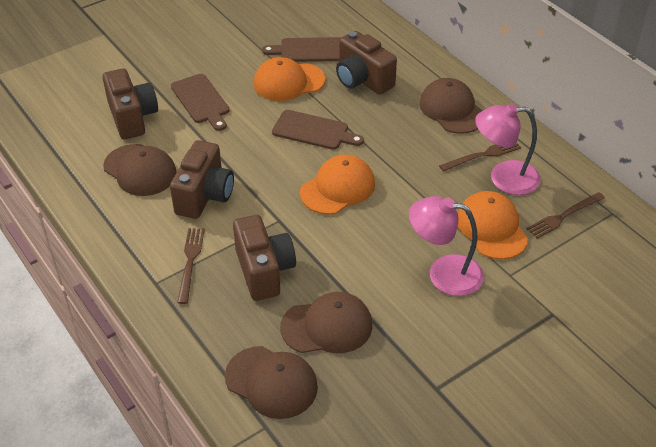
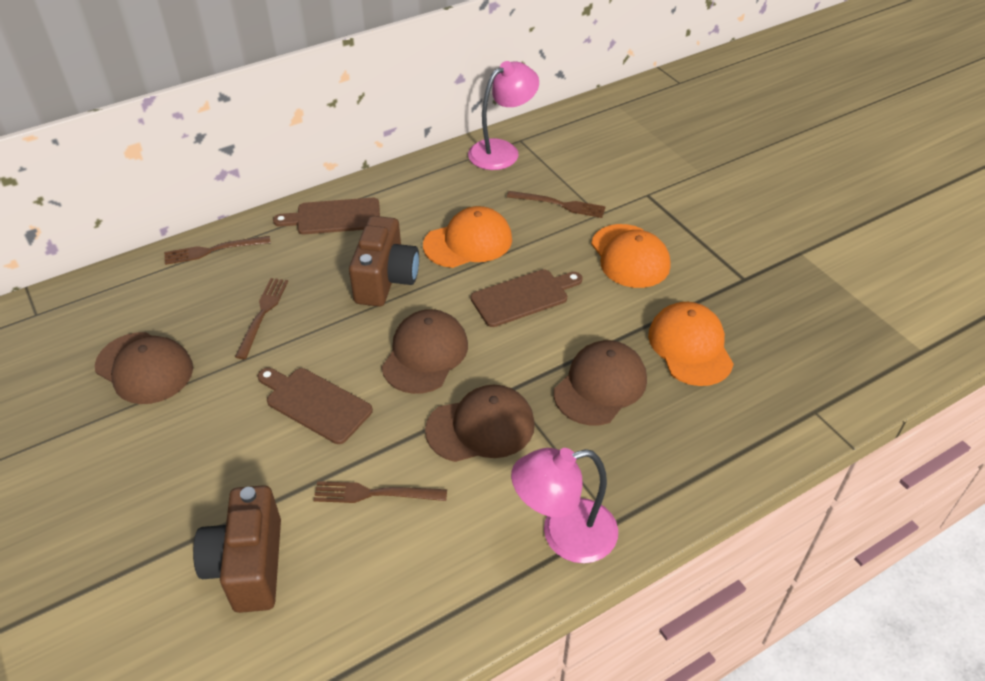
brown camera: 4 -> 2
brown fork: 3 -> 4

